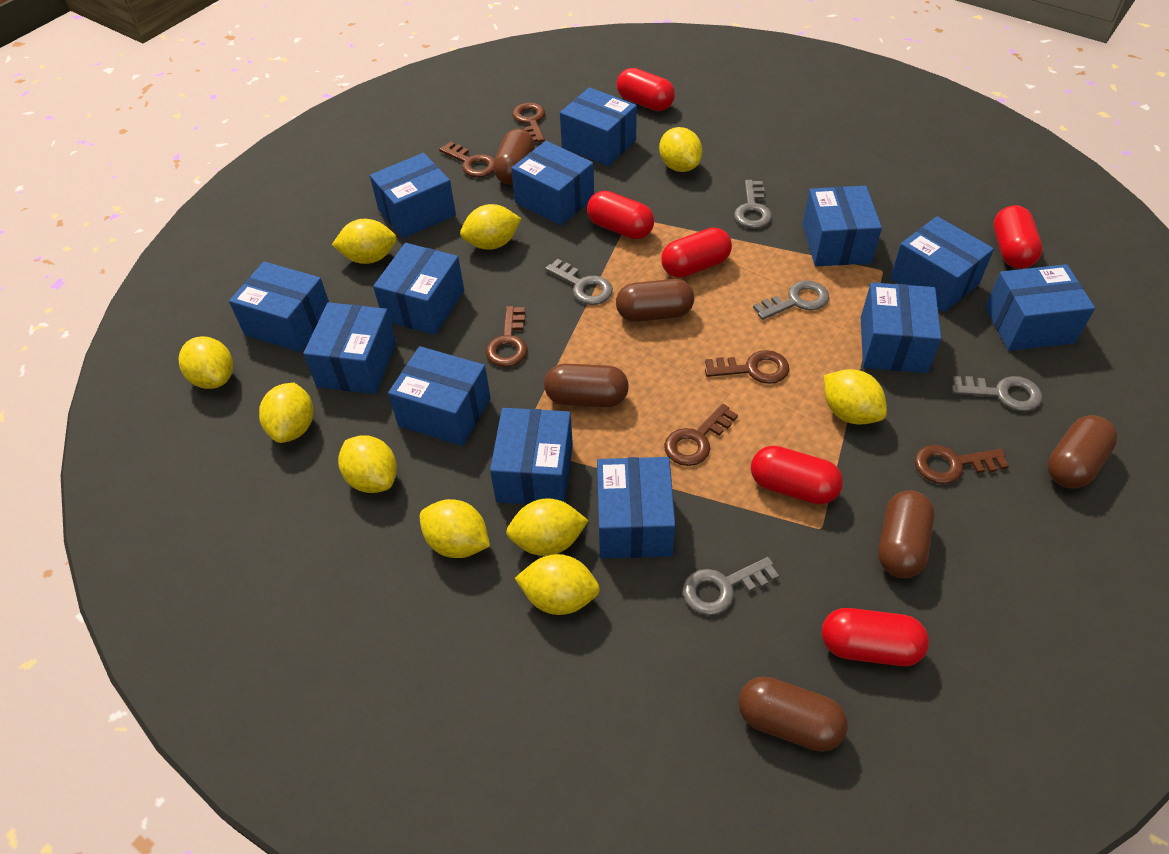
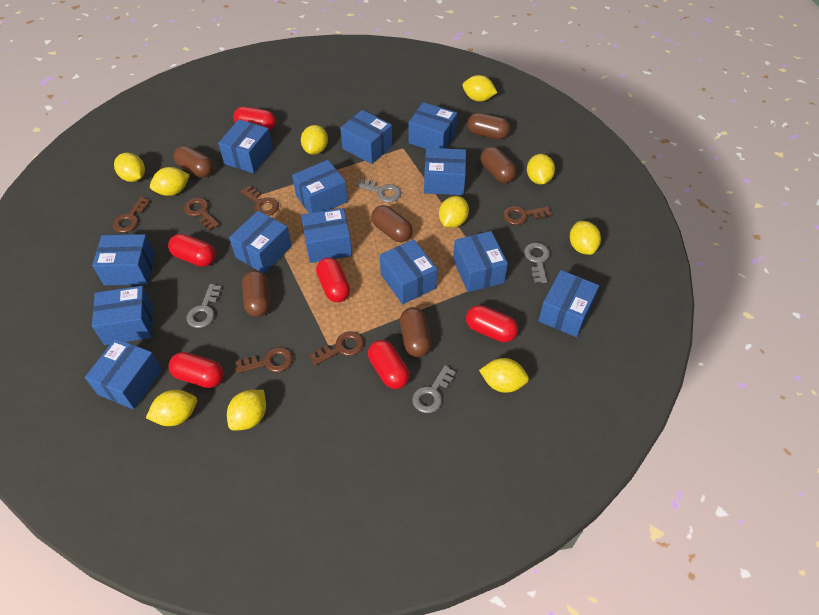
grey key: 5 -> 4

